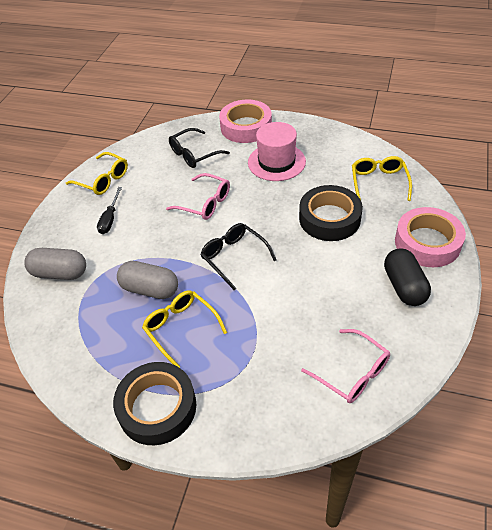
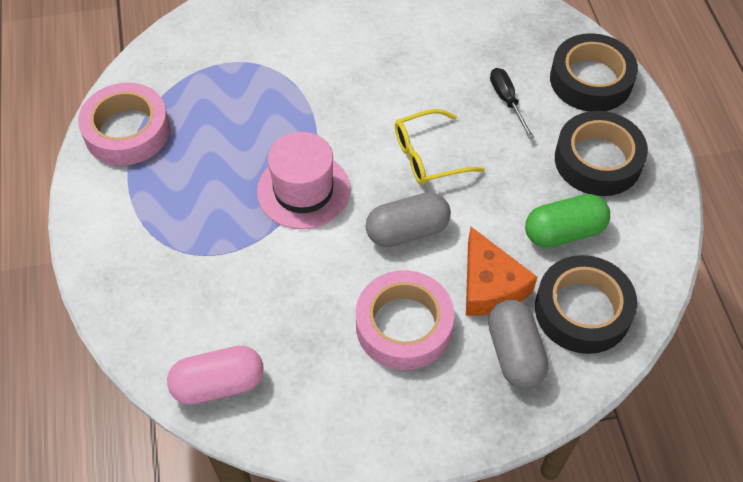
black capsule: 1 -> 0
black glasses: 2 -> 0
black tape: 2 -> 3
green capsule: 0 -> 1
orange cheese: 0 -> 1
pink capsule: 0 -> 1
pink glasses: 2 -> 0
yellow glasses: 3 -> 1

